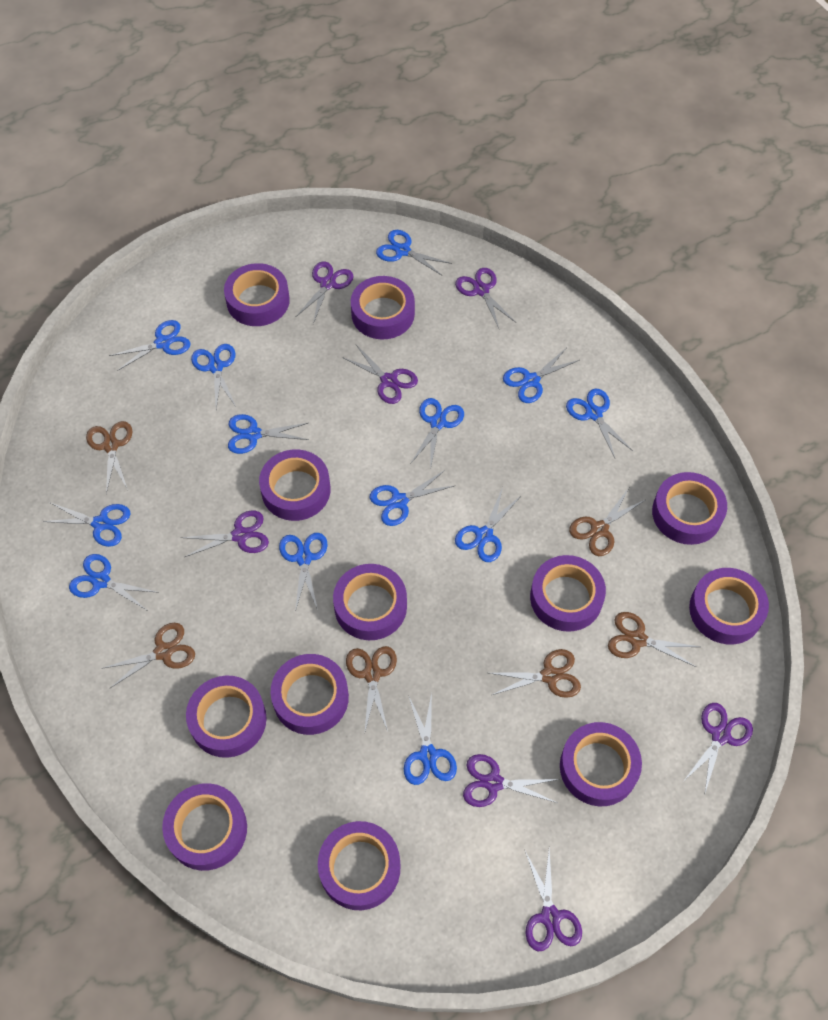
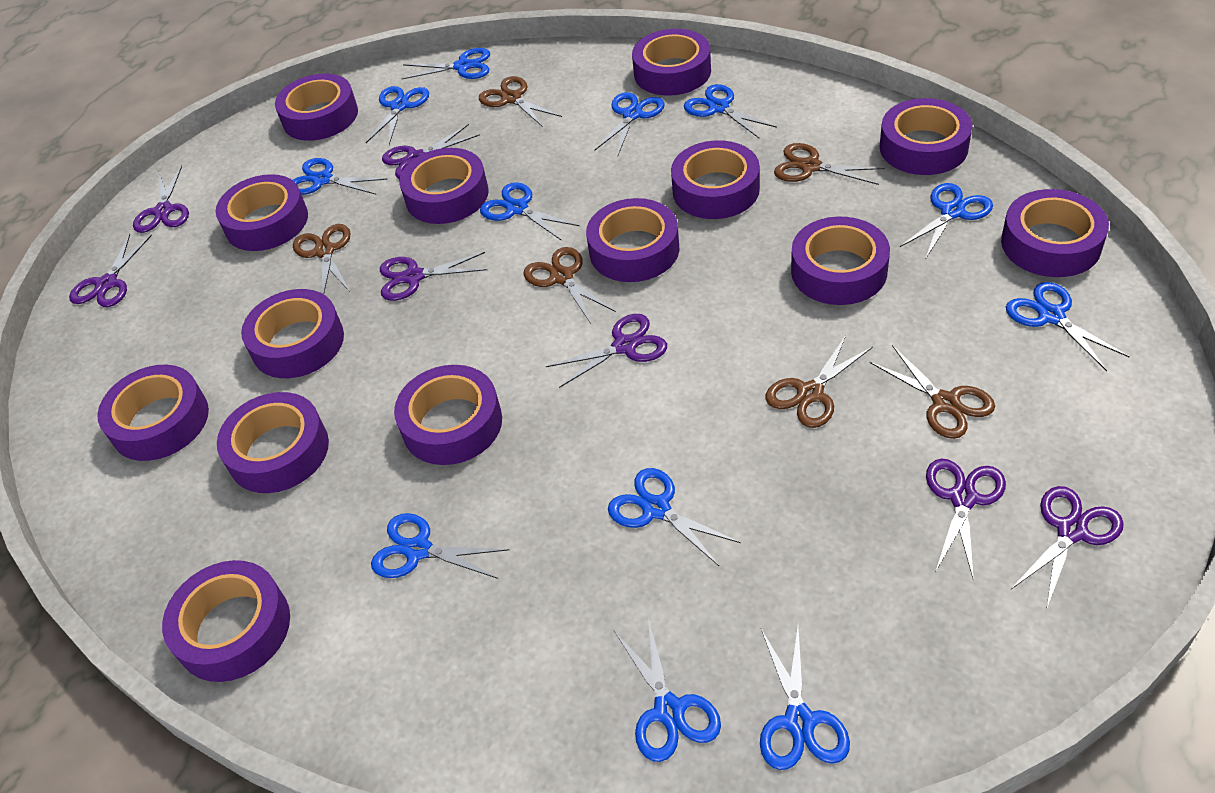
blue scissors: 13 -> 12
purple tape: 12 -> 14

